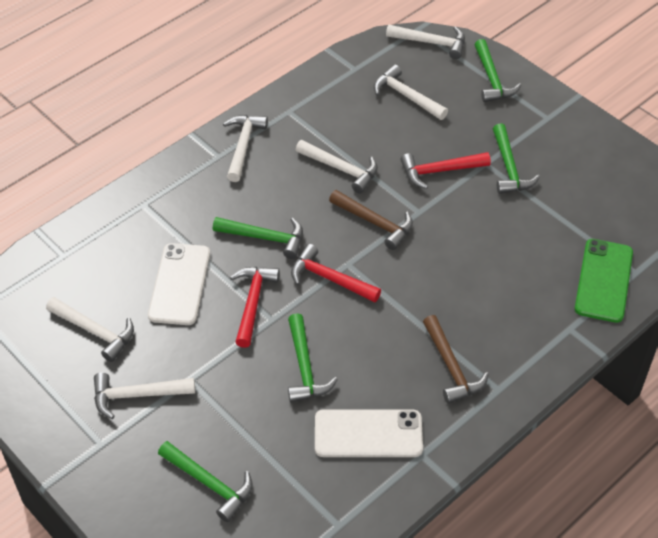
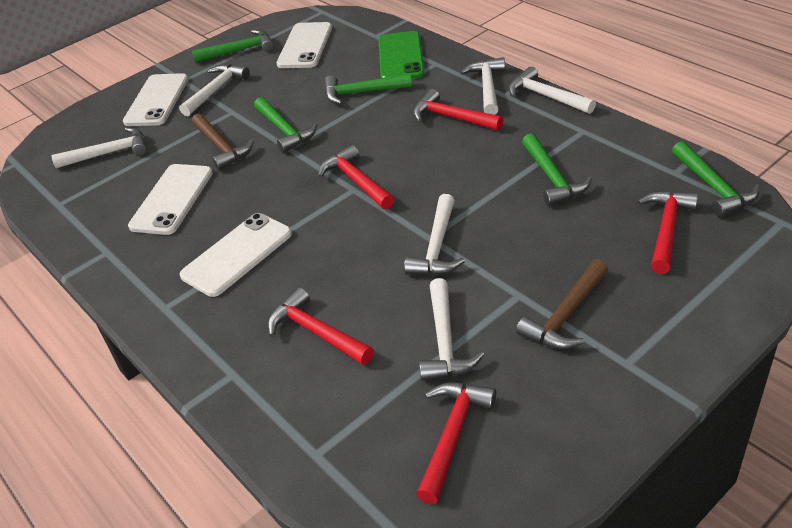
red hammer: 3 -> 5
white phone: 2 -> 4

